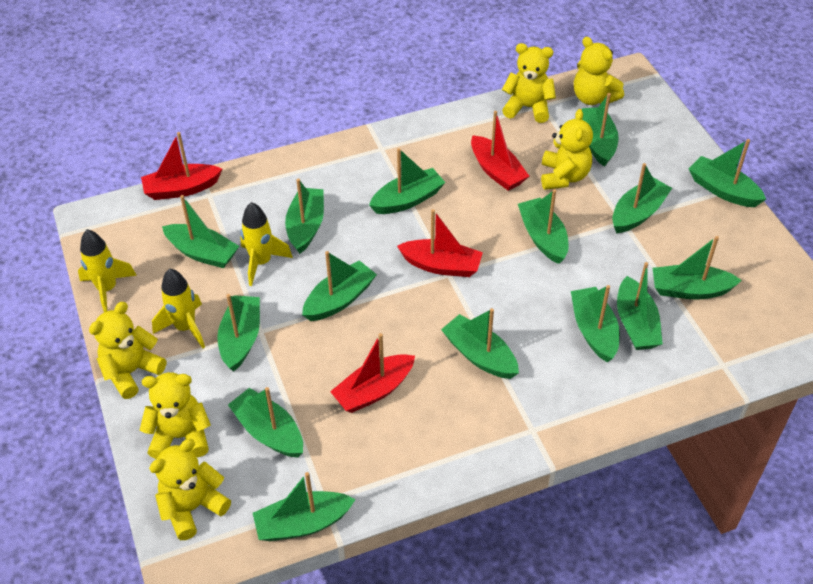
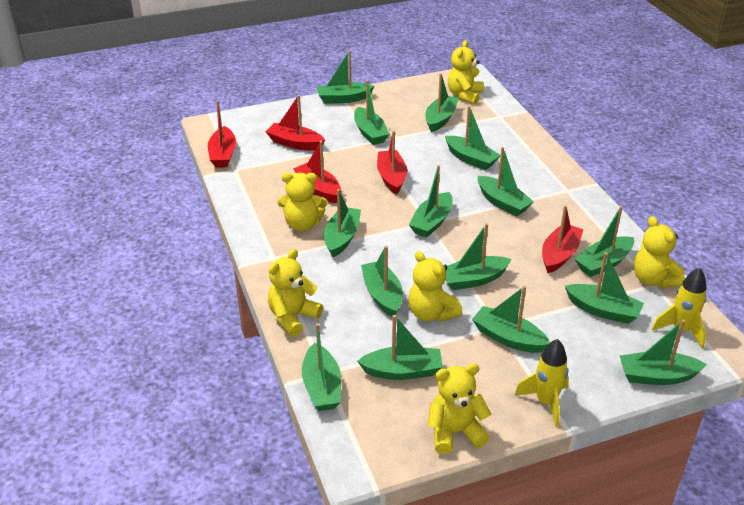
red boat: 4 -> 5
yellow rocket: 3 -> 2

